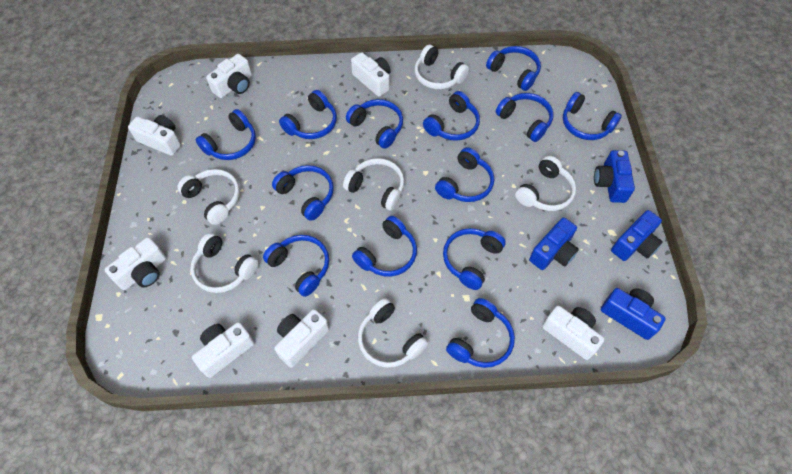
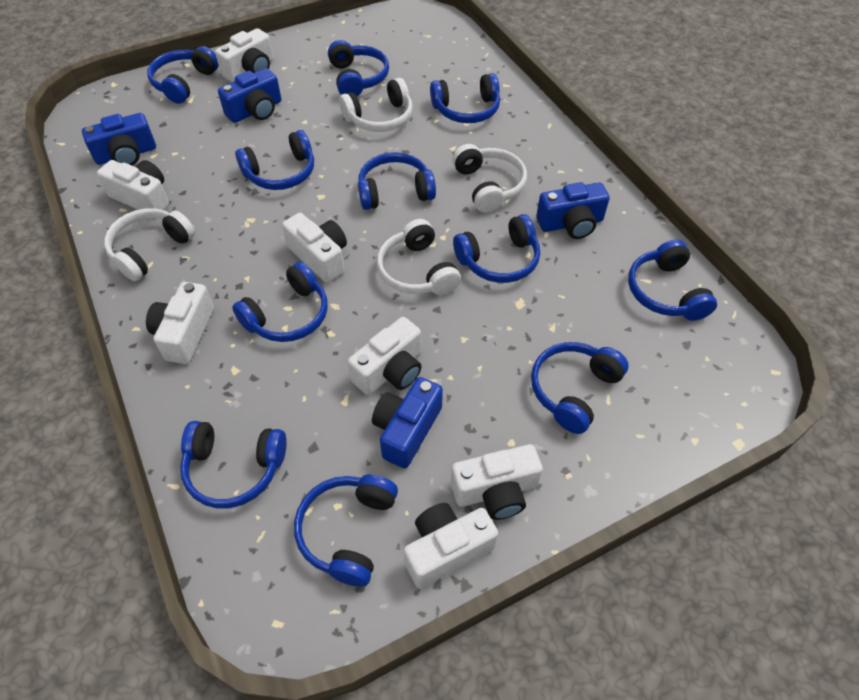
blue headphones: 13 -> 11
white headphones: 6 -> 4

